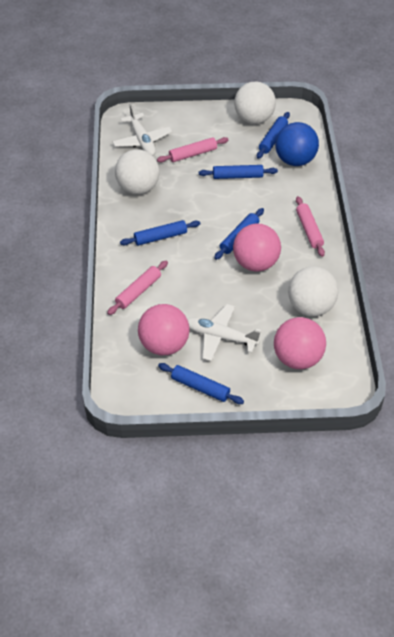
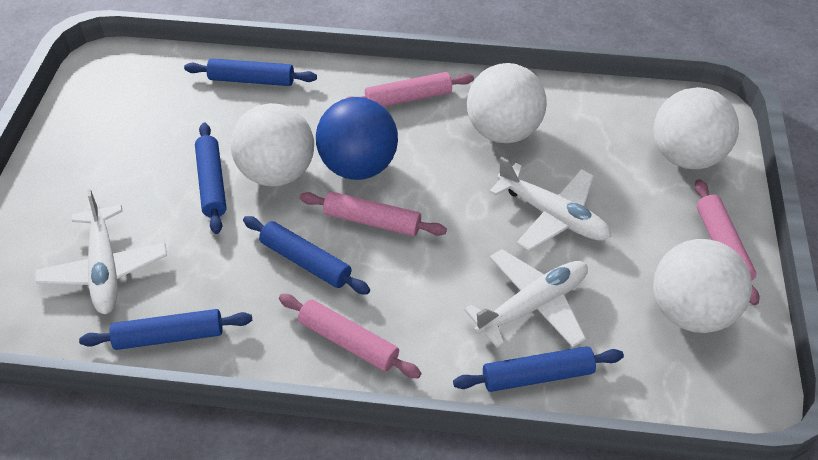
pink ball: 3 -> 0
pink rolling pin: 3 -> 4
white ball: 3 -> 4
white plane: 2 -> 3

